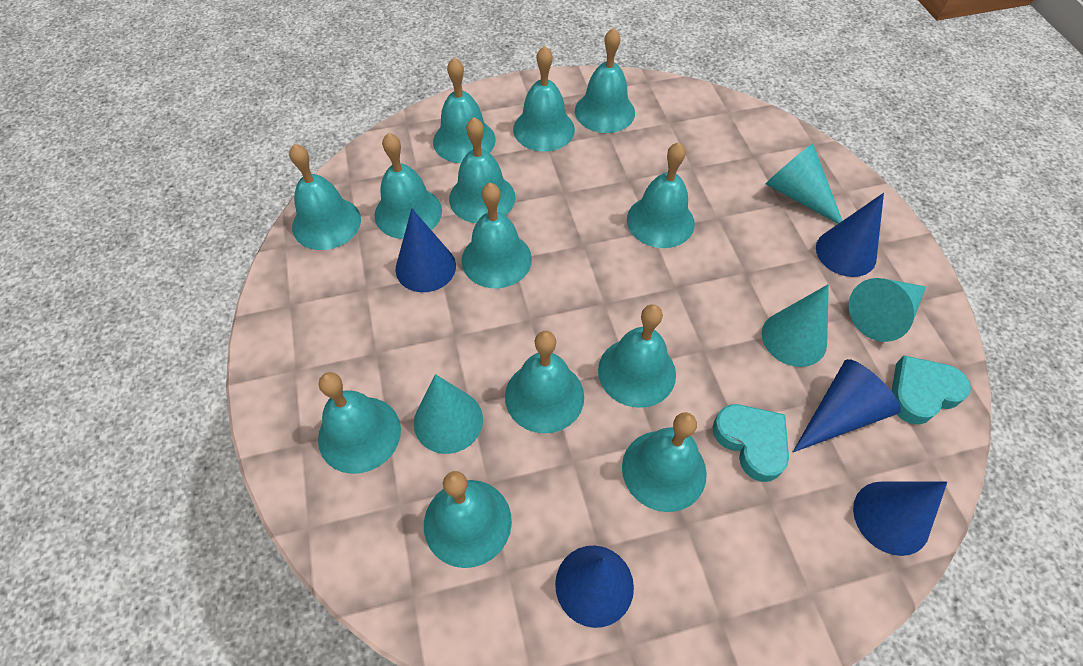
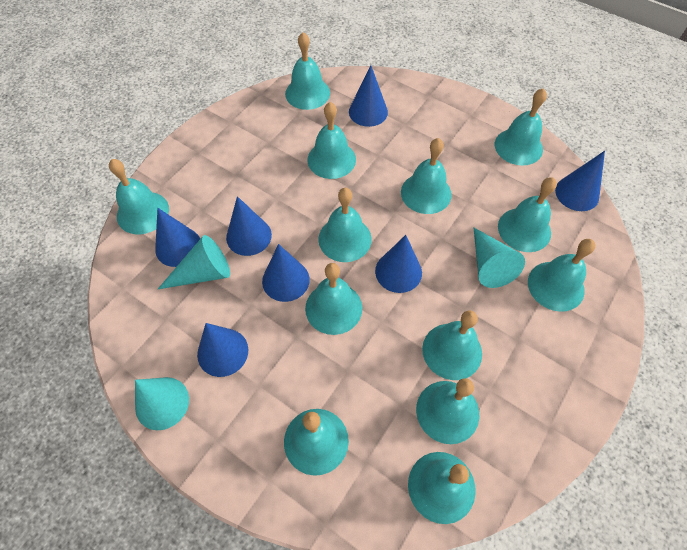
blue cone: 5 -> 7
turquoise cone: 4 -> 3
turquoise heart: 2 -> 0

